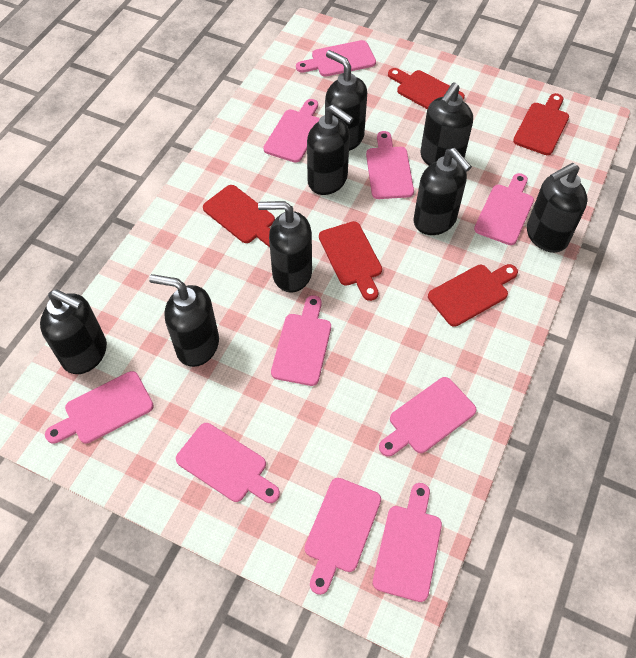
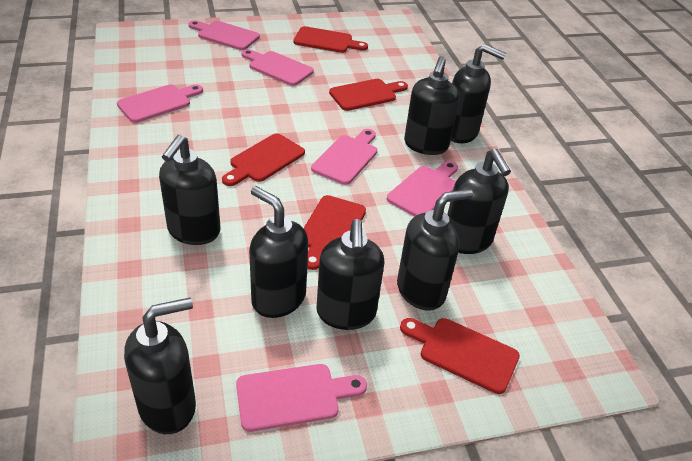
pink cutting board: 10 -> 6

